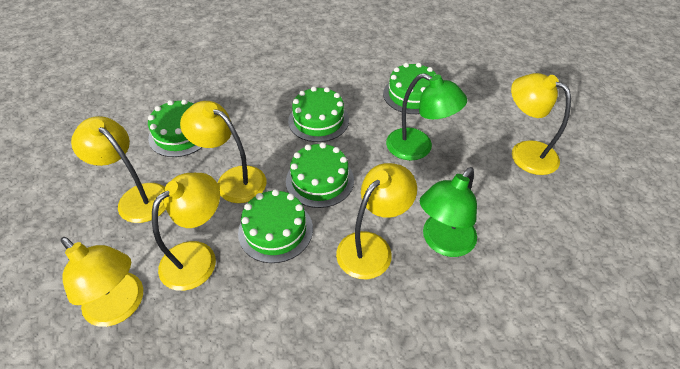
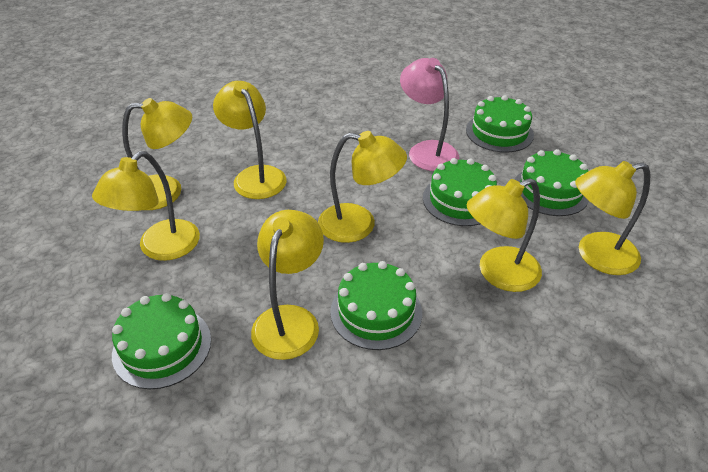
green lamp: 2 -> 0
pink lamp: 0 -> 1
yellow lamp: 6 -> 7

